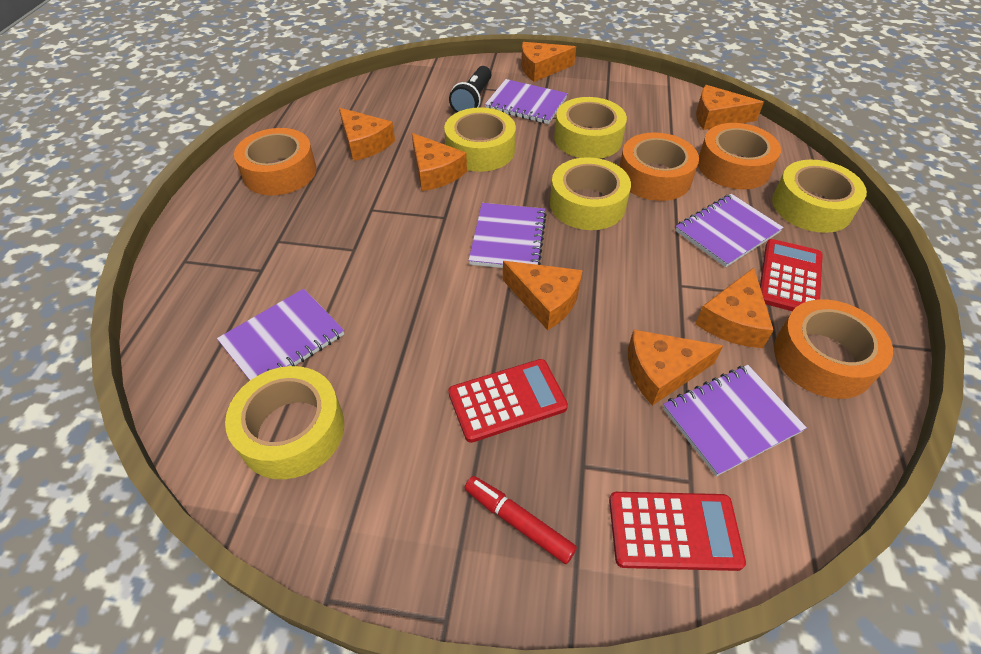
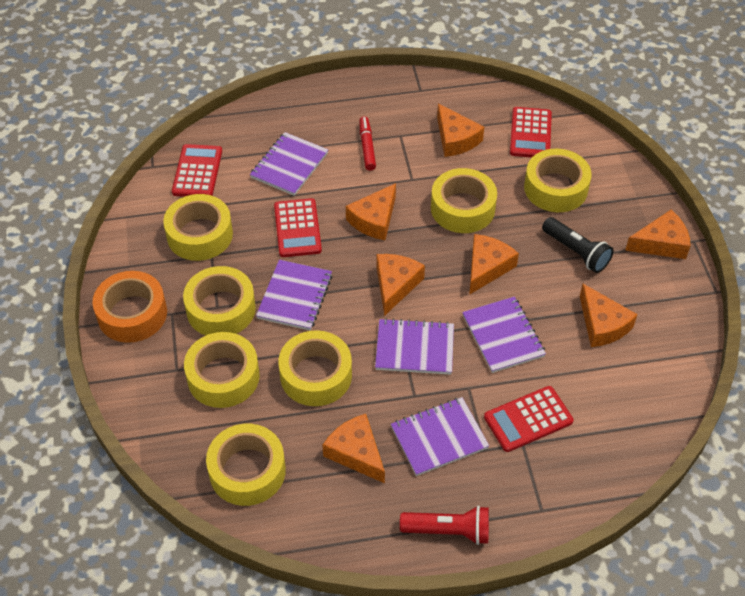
orange tape: 4 -> 1
red calculator: 3 -> 4
red flashlight: 0 -> 1
yellow tape: 5 -> 7

